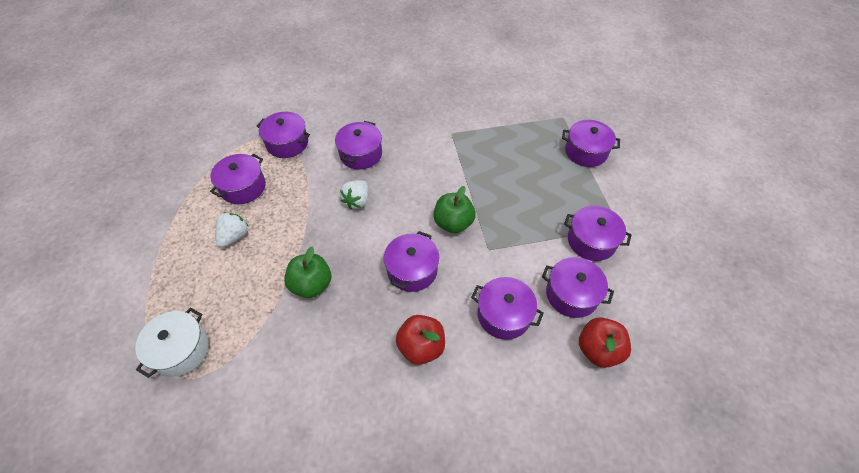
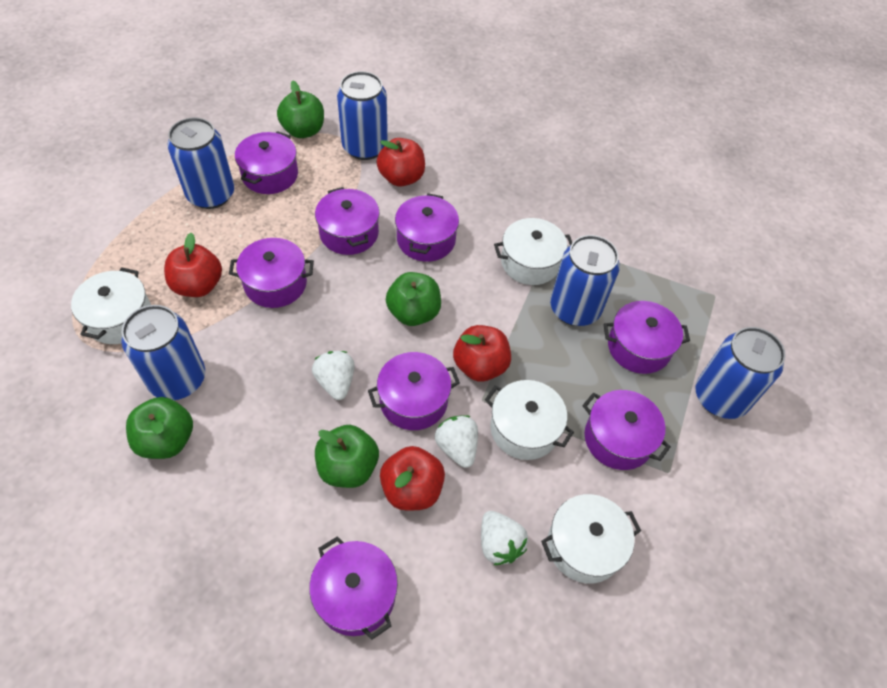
blue can: 0 -> 5
green apple: 2 -> 4
red apple: 2 -> 4
white pot: 1 -> 4
white strawberry: 2 -> 3

